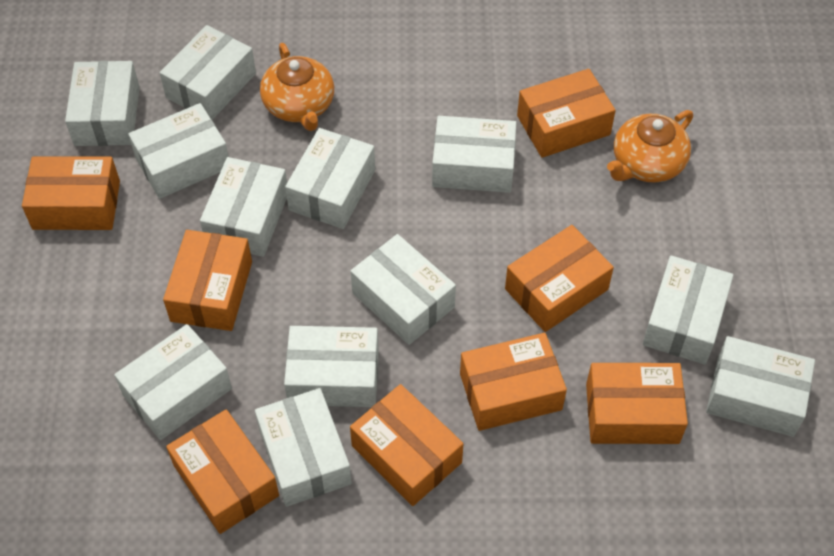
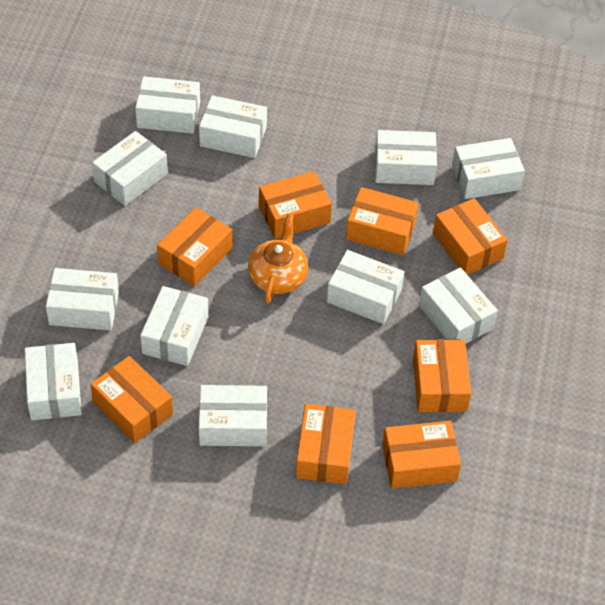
orange teapot: 2 -> 1
white box: 12 -> 11

